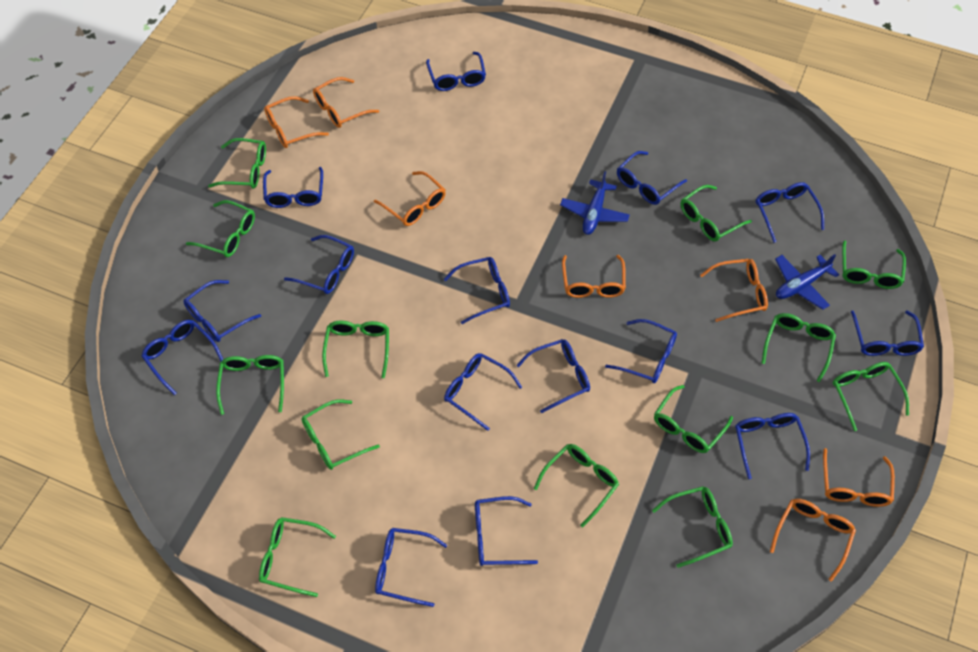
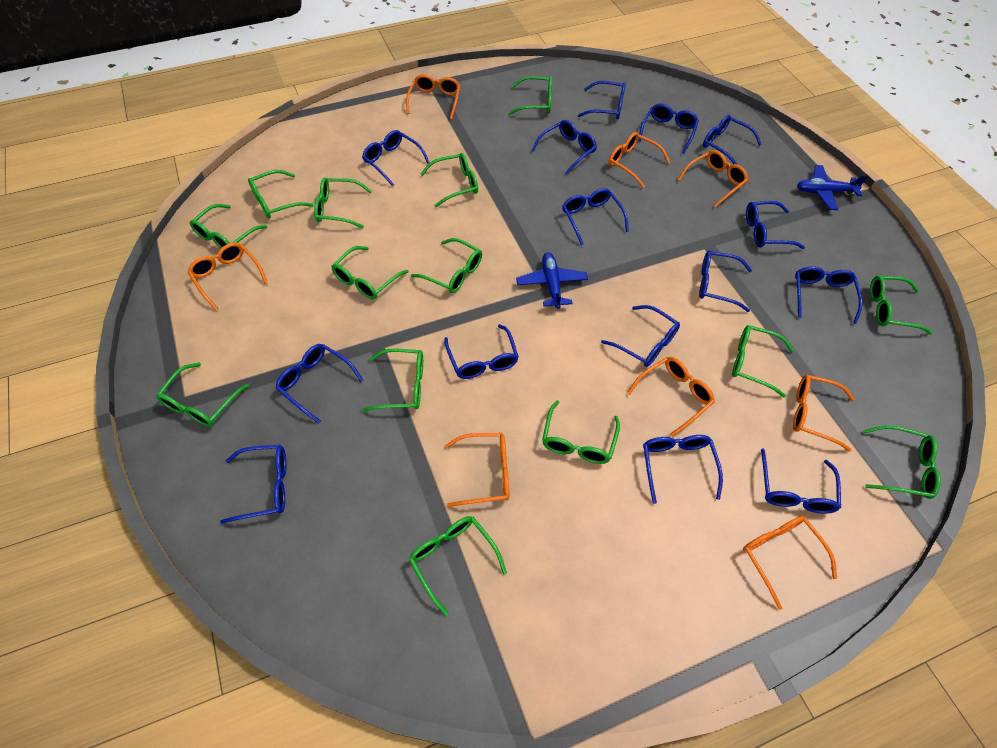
green glasses: 13 -> 14
orange glasses: 7 -> 8

